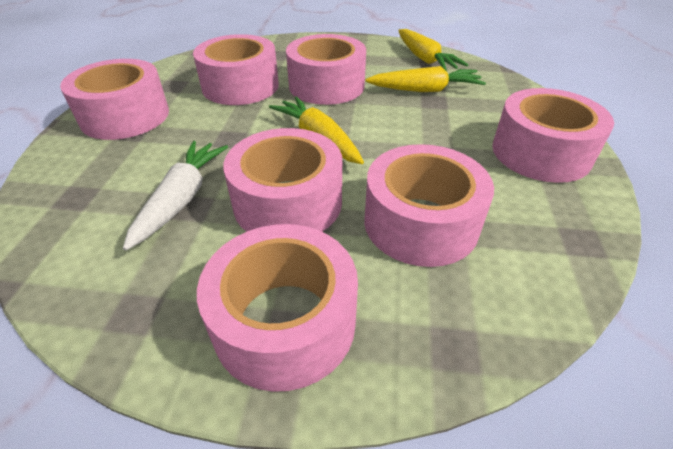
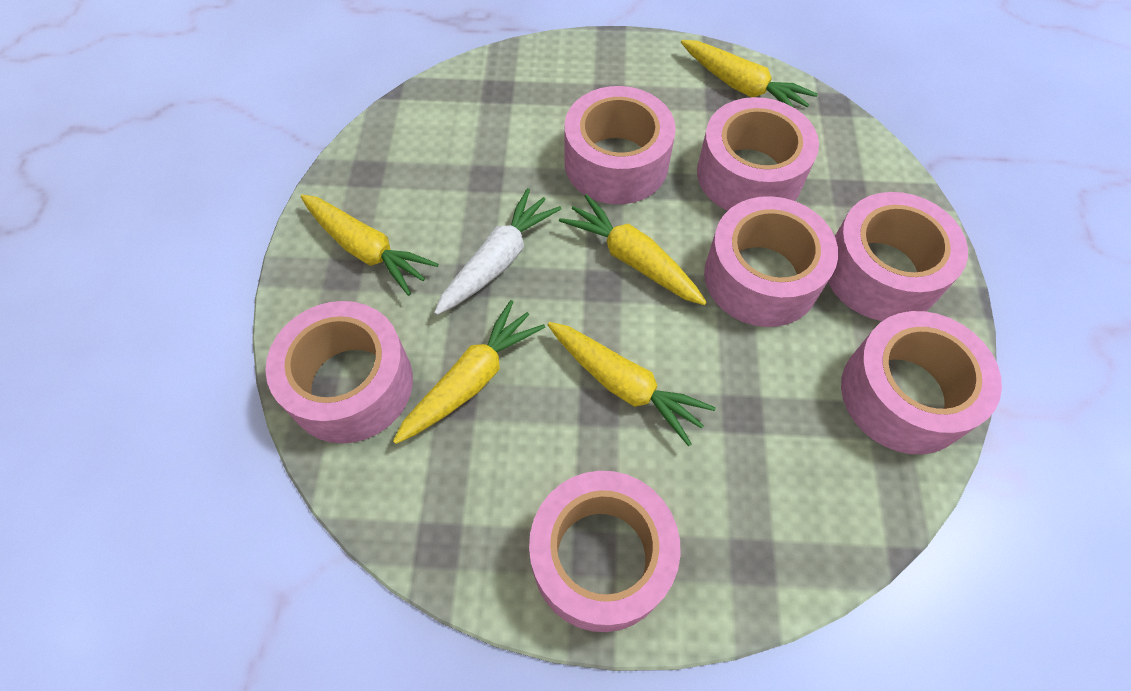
yellow carrot: 3 -> 5

